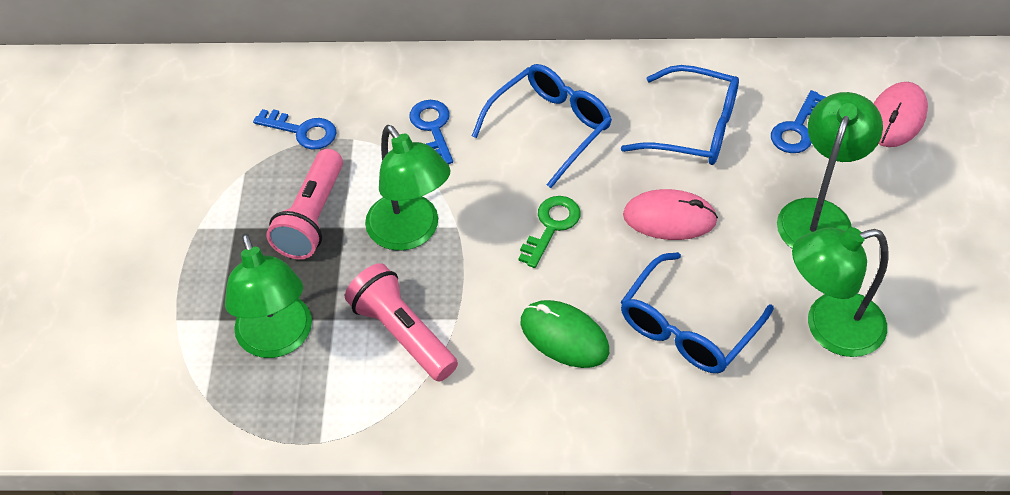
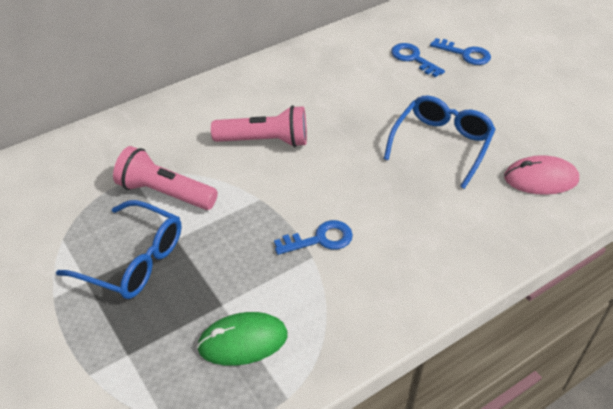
blue glasses: 3 -> 2
green key: 1 -> 0
green lamp: 4 -> 0
pink mouse: 2 -> 1

